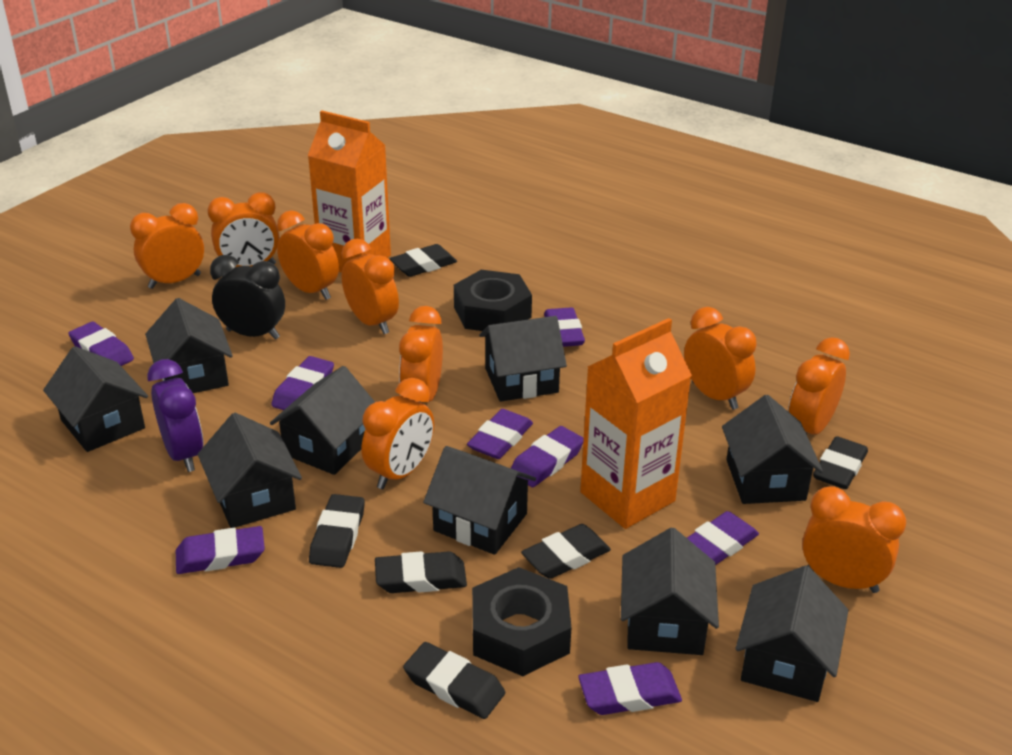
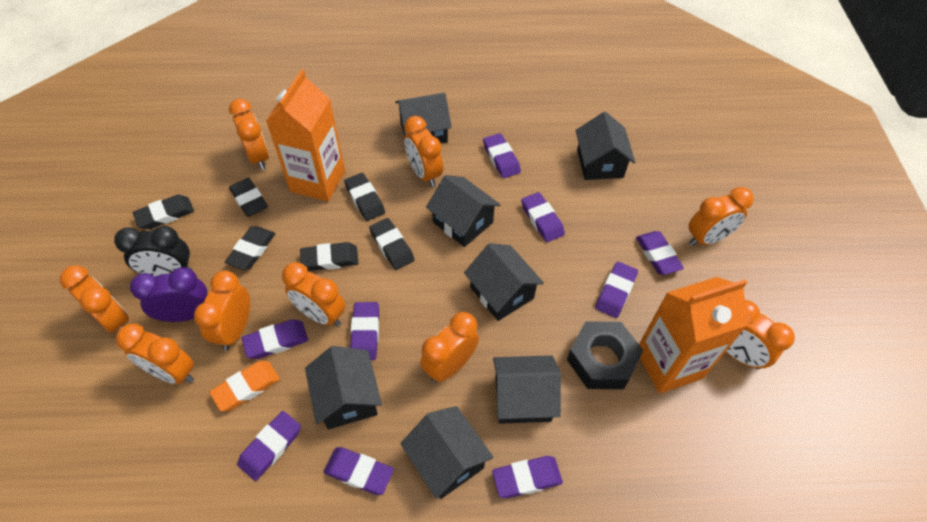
black house: 9 -> 7
black nut: 2 -> 1
orange eraser: 0 -> 1
purple eraser: 8 -> 9

